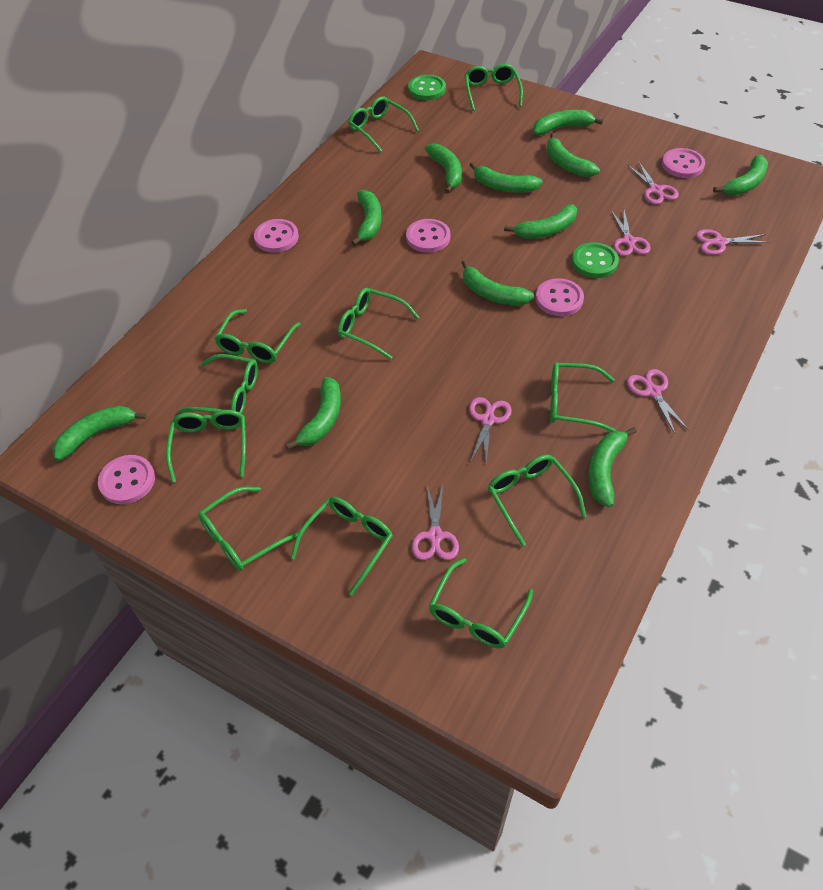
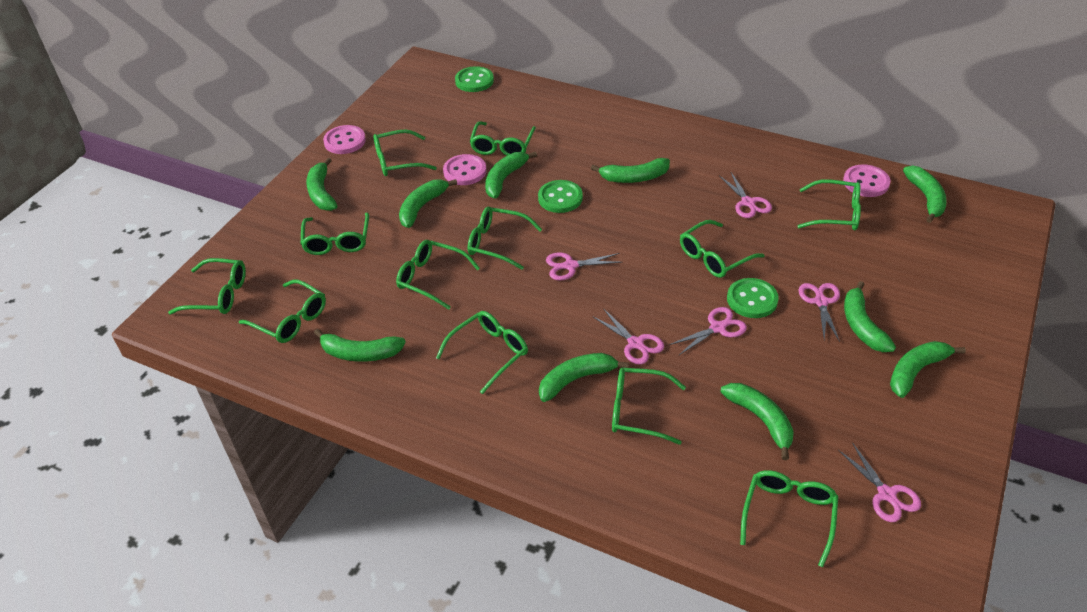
green banana: 11 -> 10
green button: 2 -> 3
green glasses: 11 -> 12
pink button: 5 -> 3

